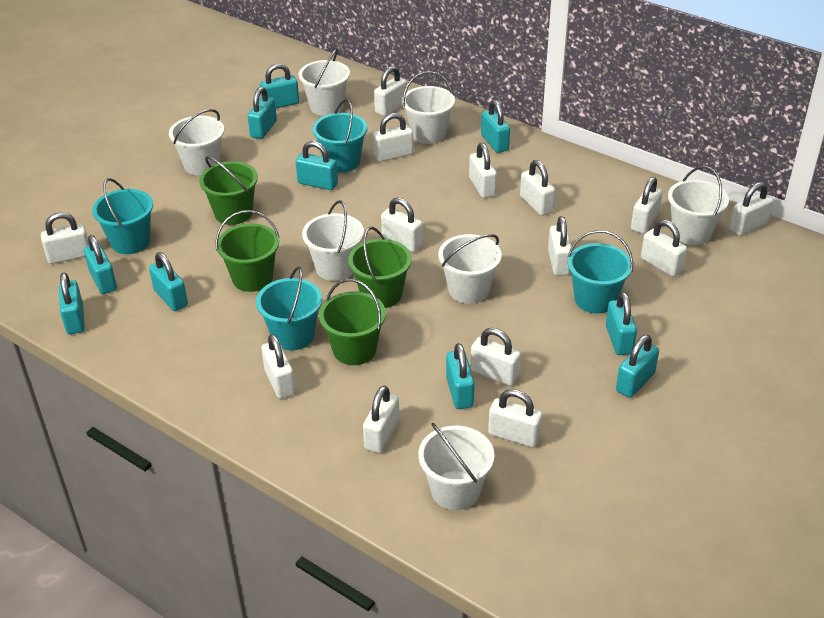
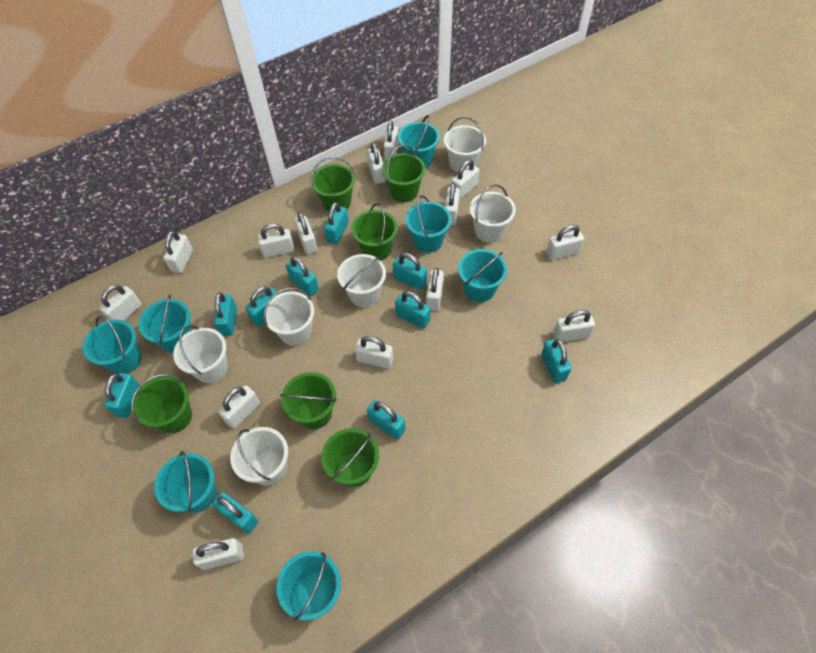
green bucket: 4 -> 6
turquoise bucket: 4 -> 7
white bucket: 7 -> 6

